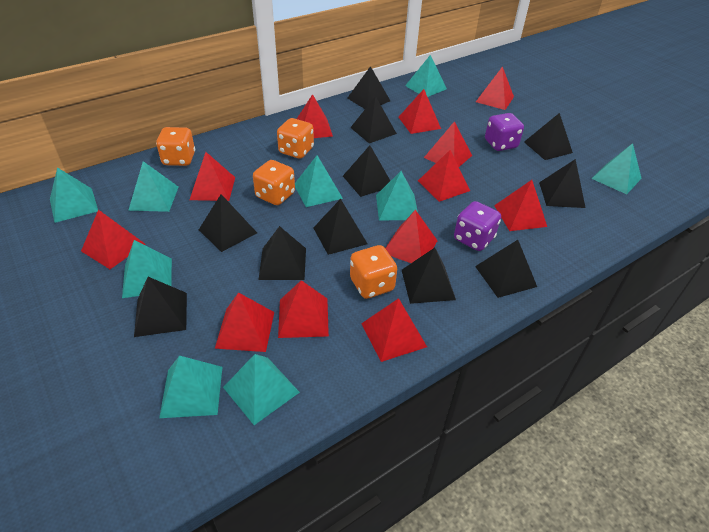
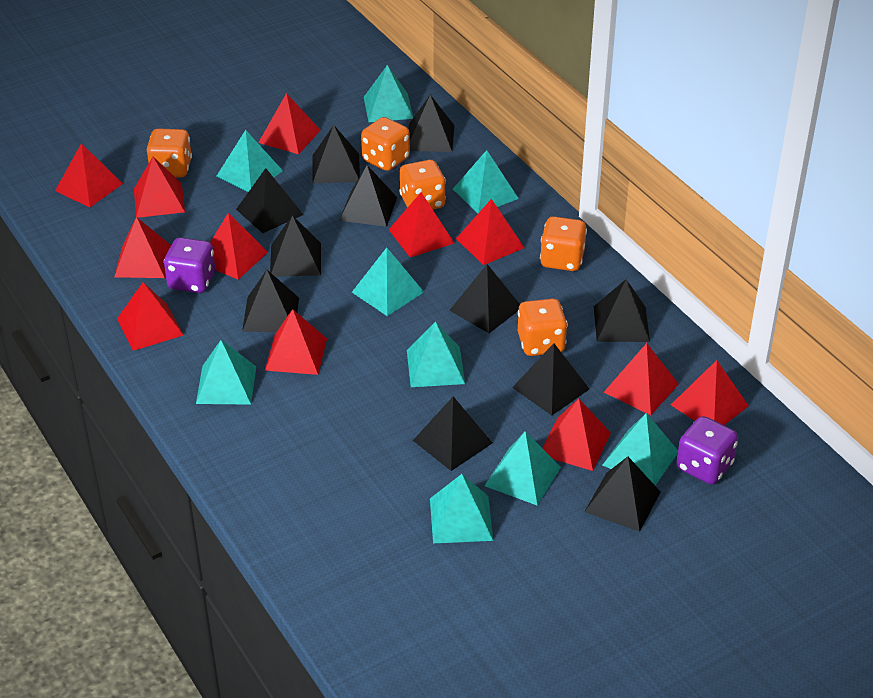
orange dice: 4 -> 5

